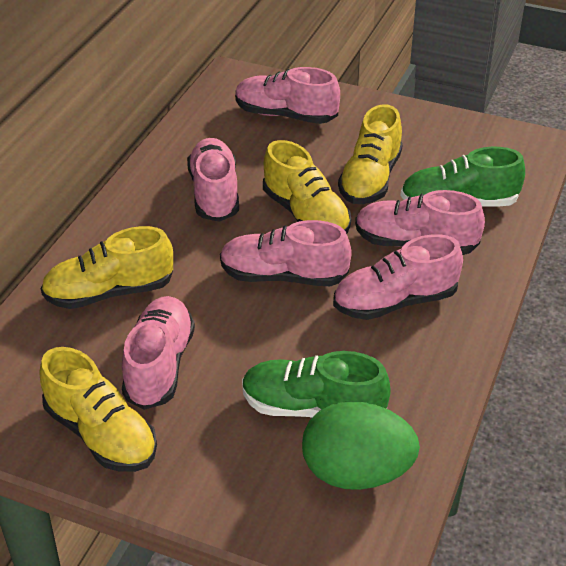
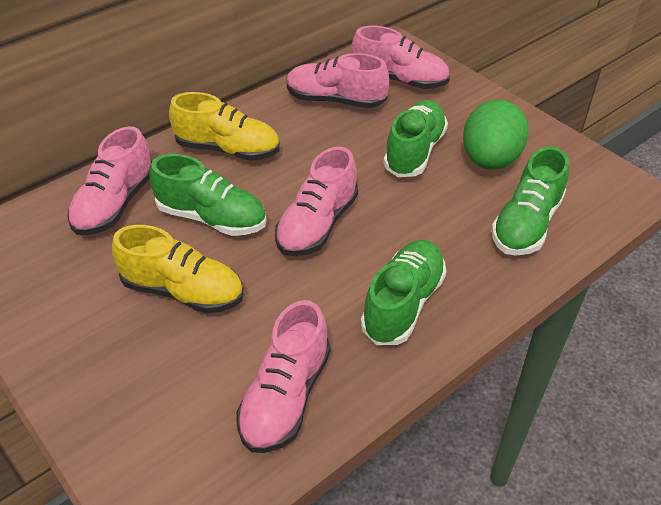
green shoe: 2 -> 4
pink shoe: 6 -> 5
yellow shoe: 4 -> 2

